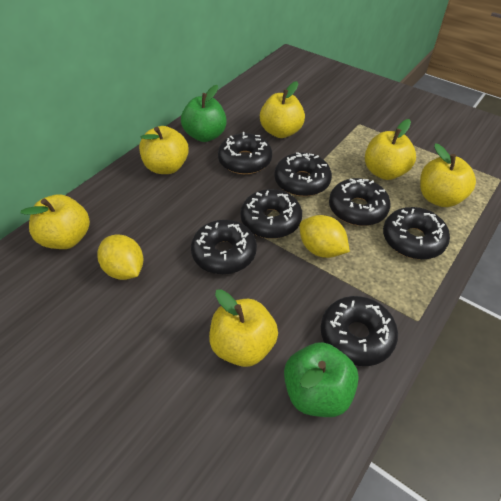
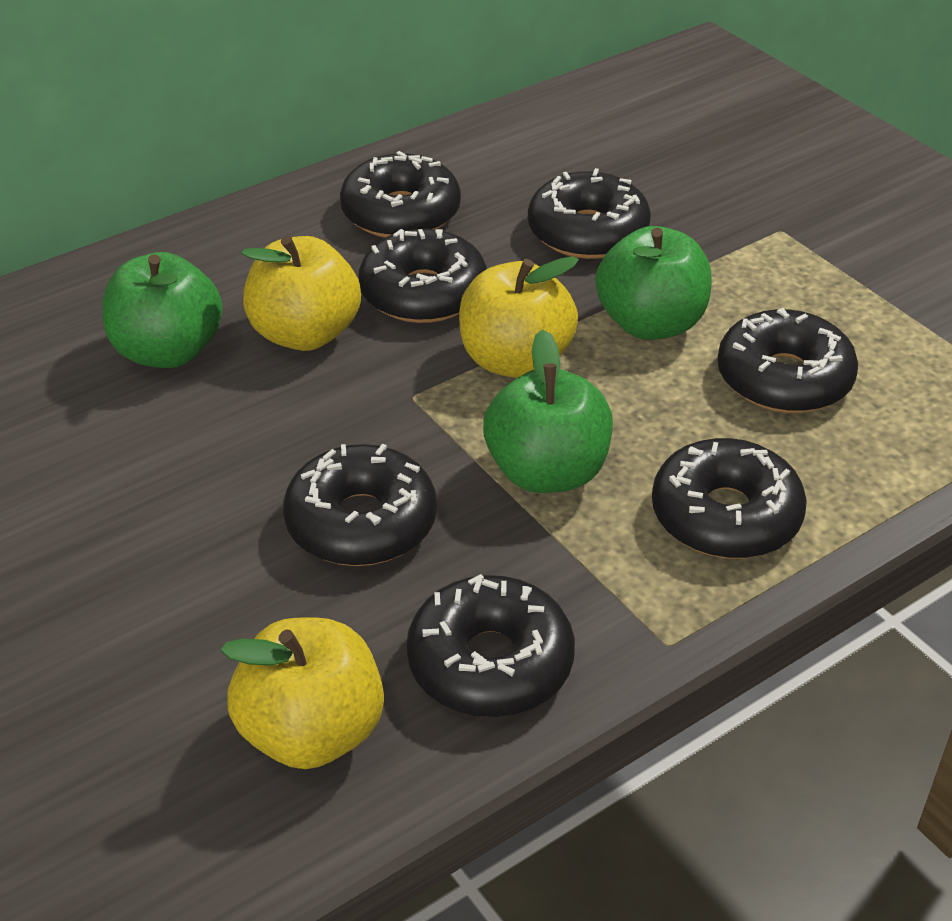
green apple: 2 -> 3
yellow apple: 6 -> 3
yellow lemon: 2 -> 0

